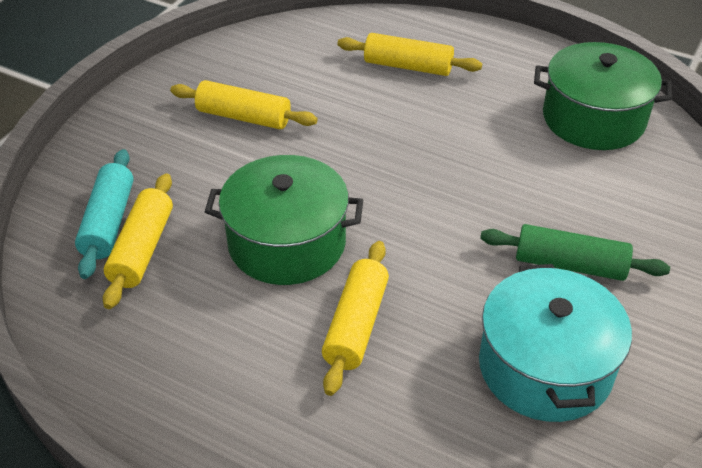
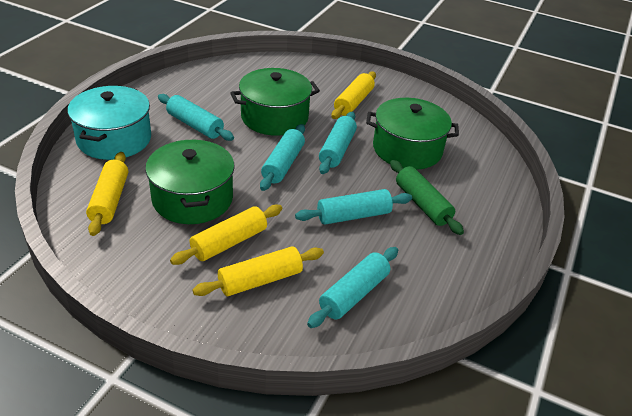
green pot: 2 -> 3
turquoise rolling pin: 1 -> 5

